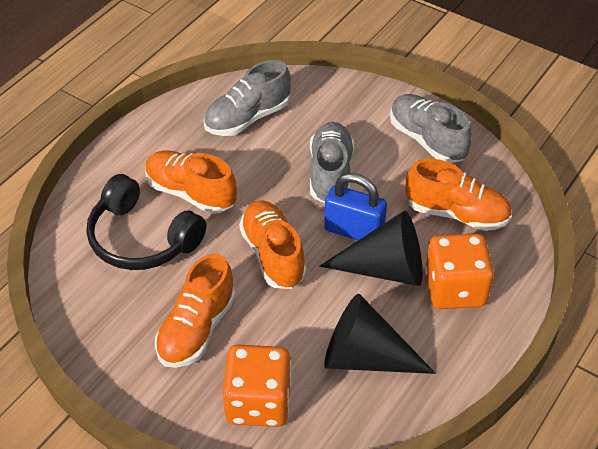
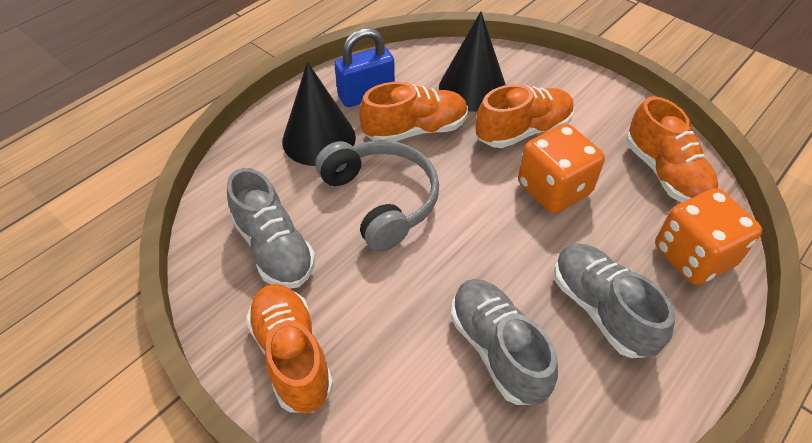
black headphones: 1 -> 0
grey headphones: 0 -> 1

